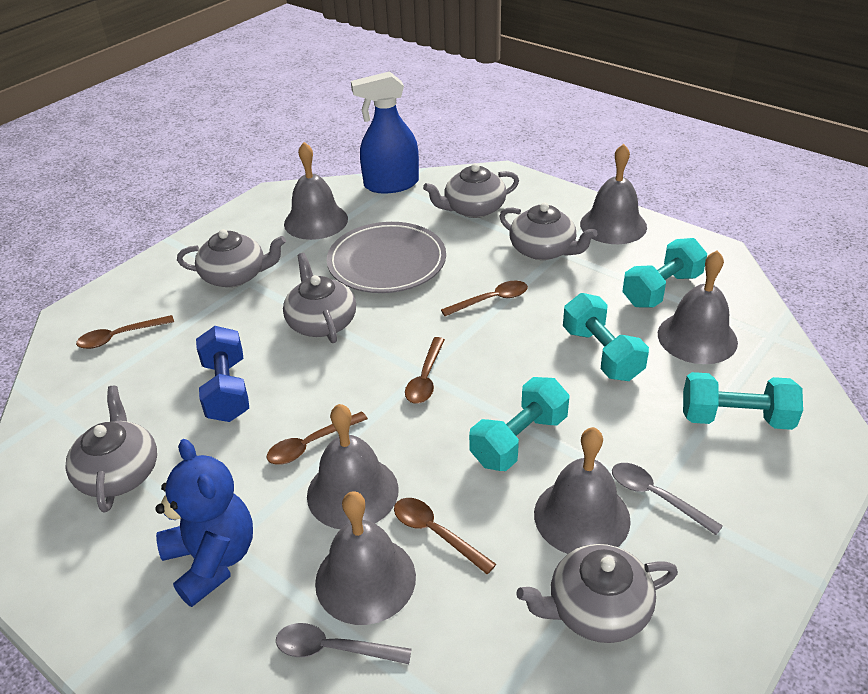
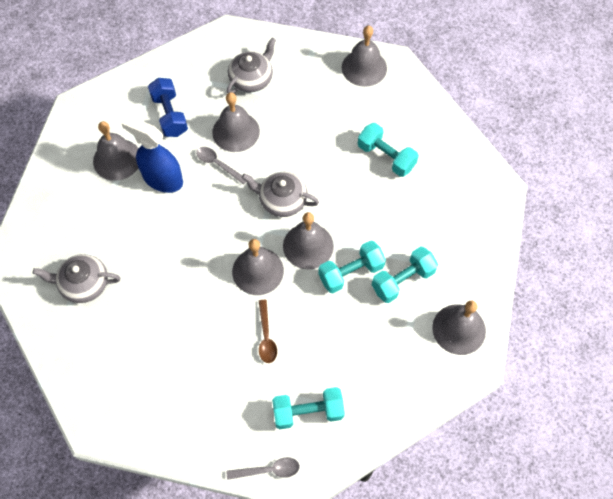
blue teddy bear: 1 -> 0
brown spoon: 5 -> 1
grey plate: 1 -> 0
grey teapot: 6 -> 3

